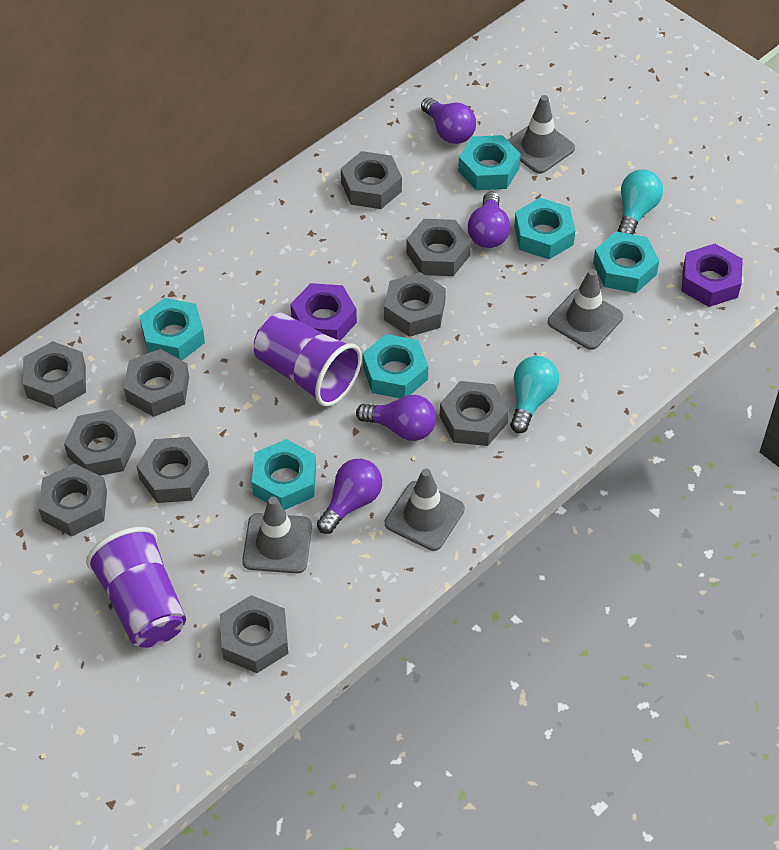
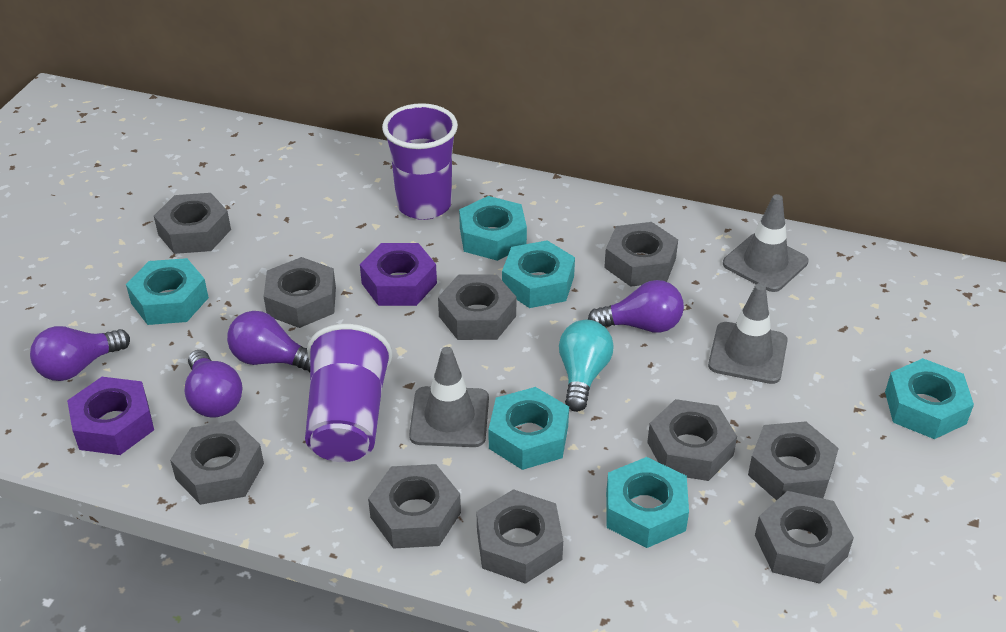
grey traffic cone: 4 -> 3
turquoise light bulb: 2 -> 1

